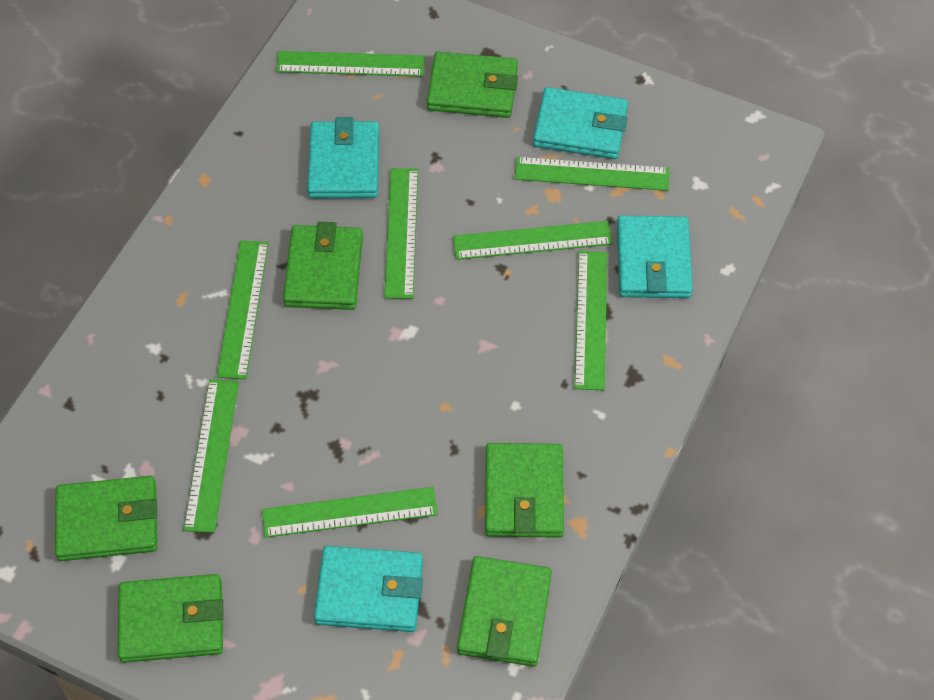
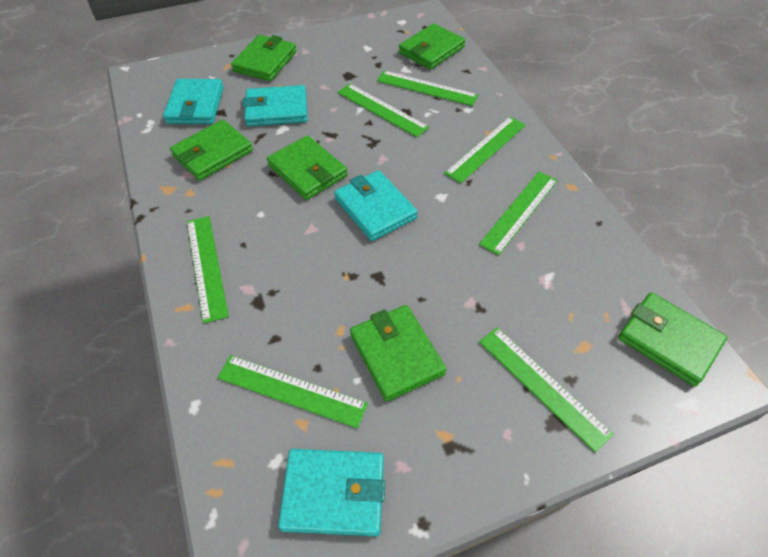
green ruler: 8 -> 7

